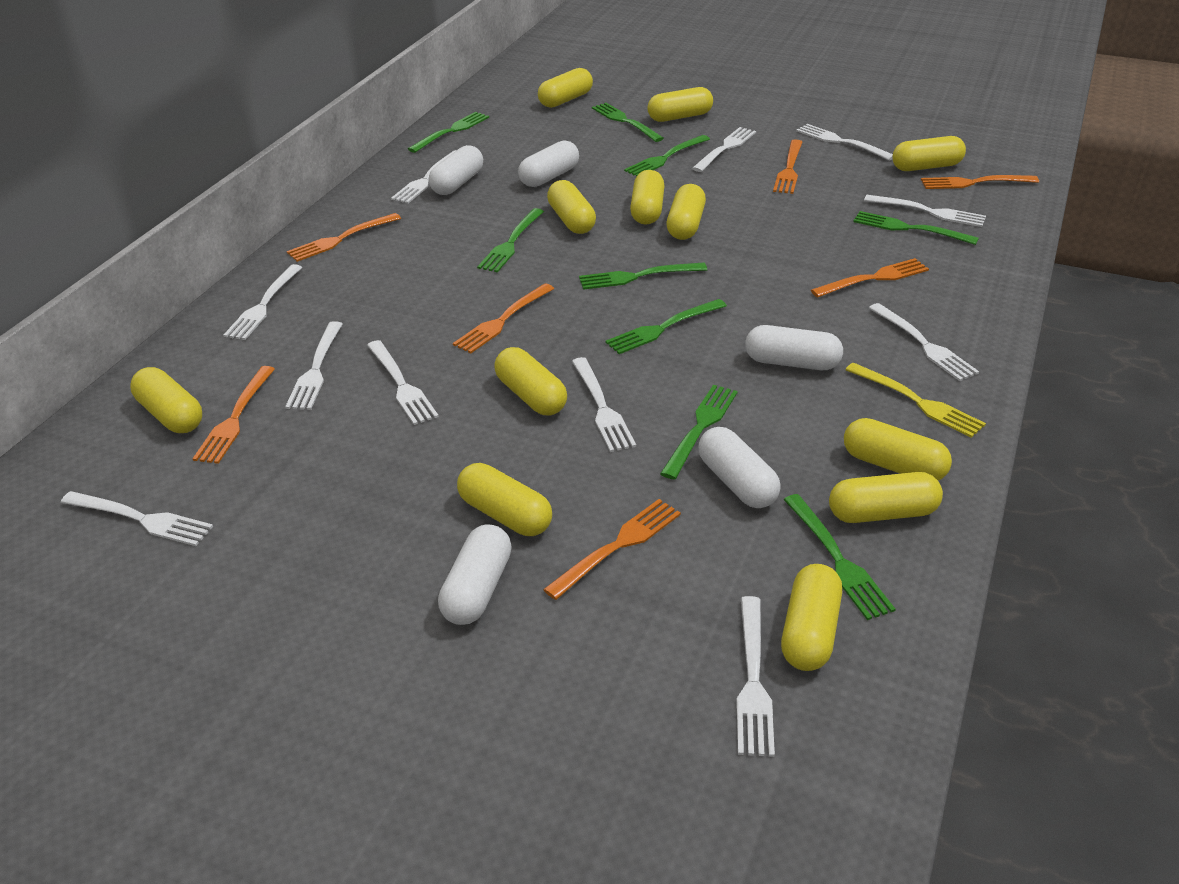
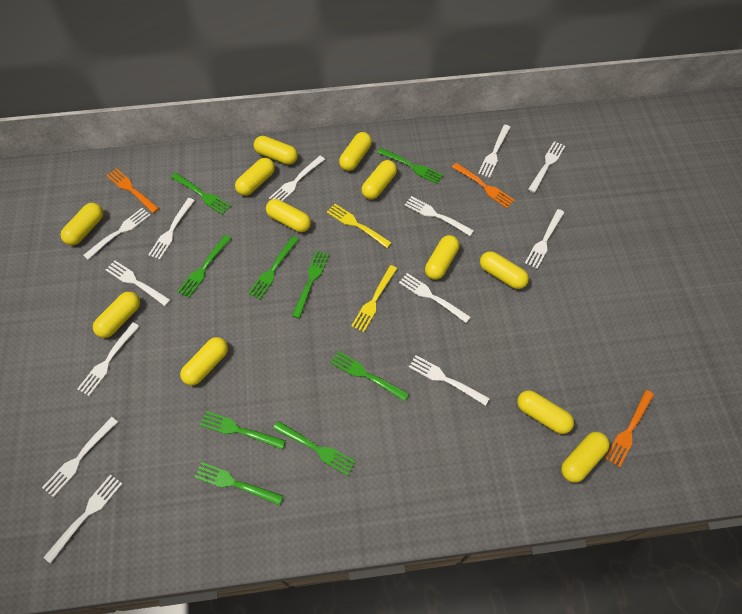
orange fork: 7 -> 3
white capsule: 5 -> 0
white fork: 11 -> 13
yellow fork: 1 -> 2

